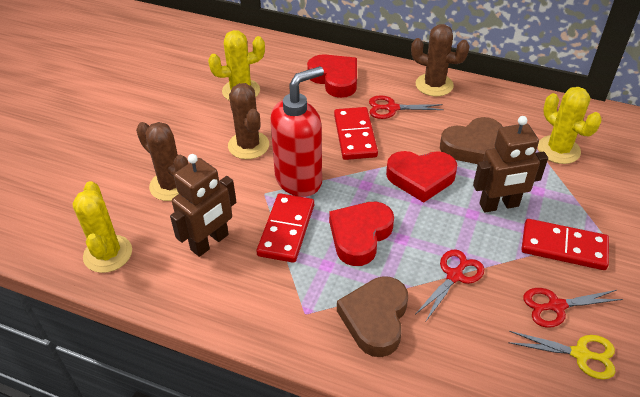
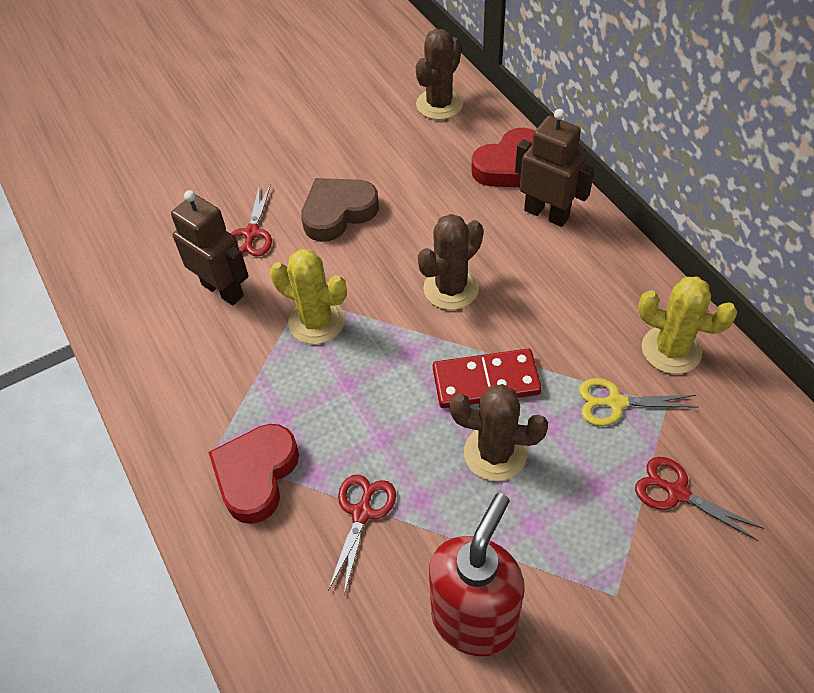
brown heart: 2 -> 1
red domino: 3 -> 1
red heart: 3 -> 2
yellow cactus: 3 -> 2

